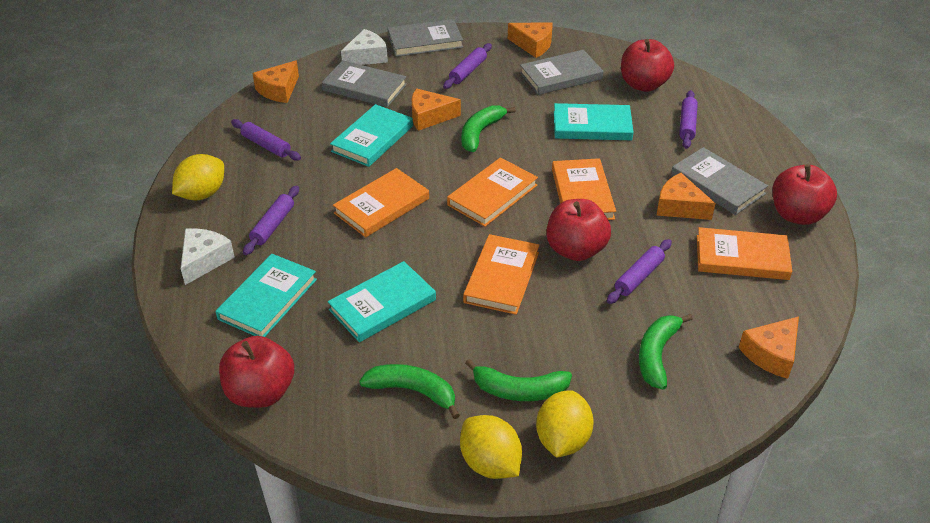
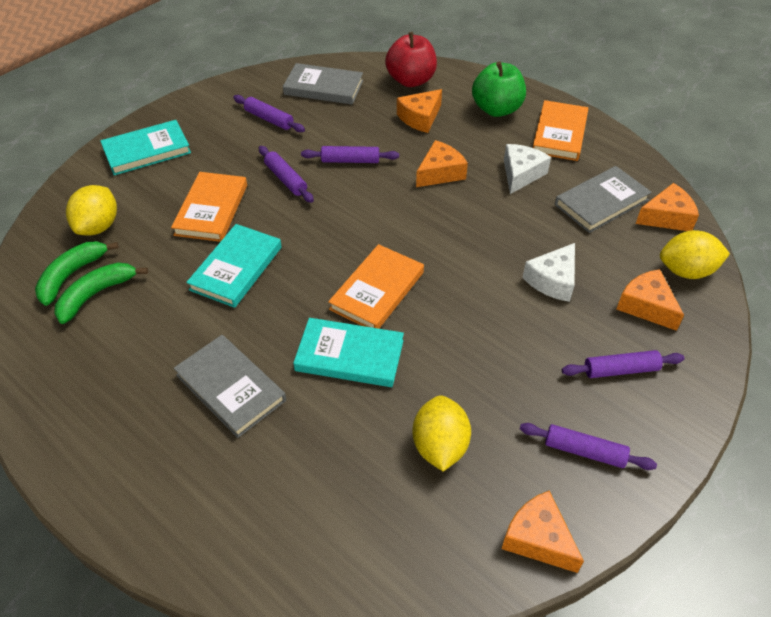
green apple: 0 -> 1
green banana: 4 -> 2
grey book: 4 -> 3
orange book: 5 -> 3
red apple: 4 -> 1
turquoise book: 4 -> 3

